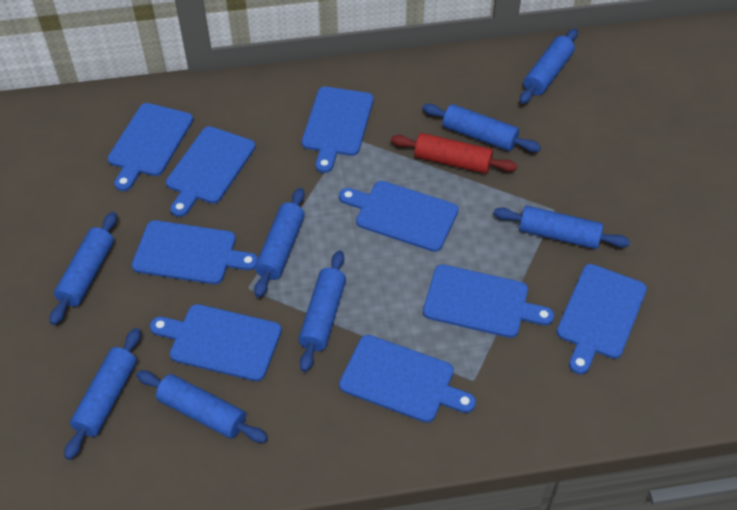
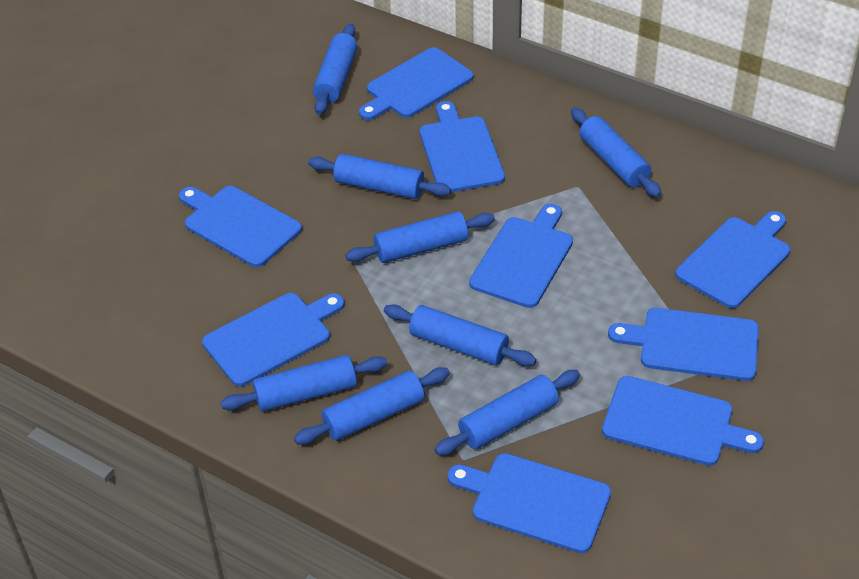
red rolling pin: 1 -> 0

